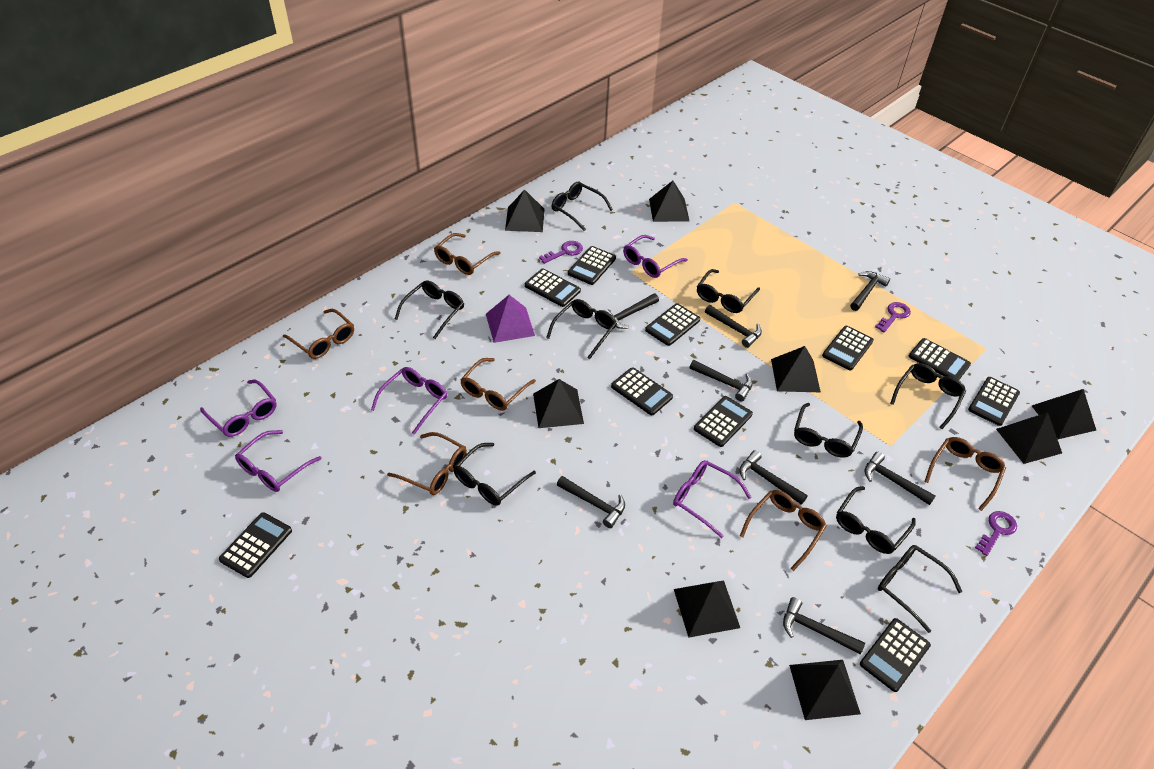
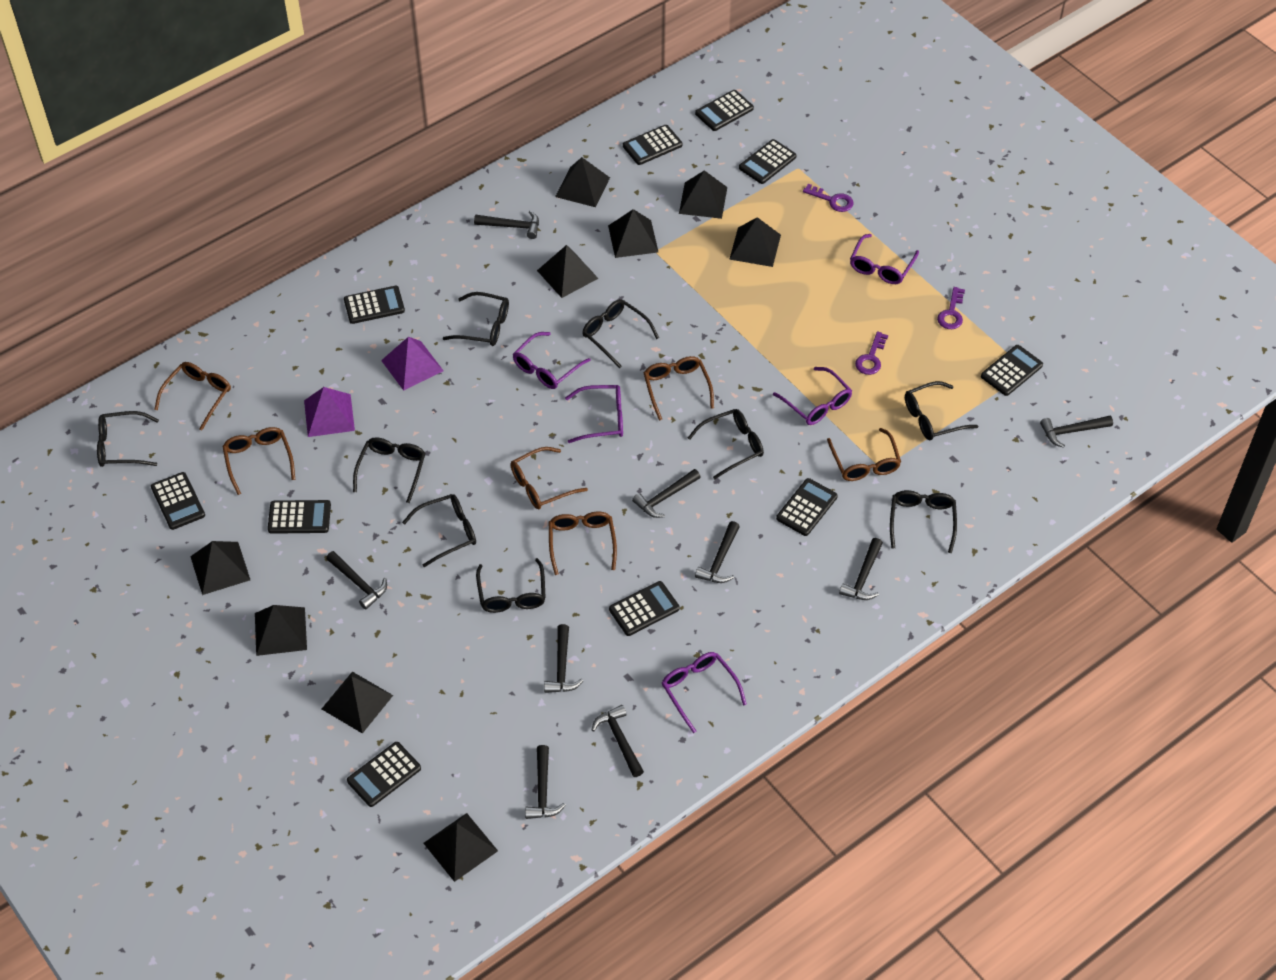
black hammer: 8 -> 9
black pyramid: 8 -> 9
purple pyramid: 1 -> 2

